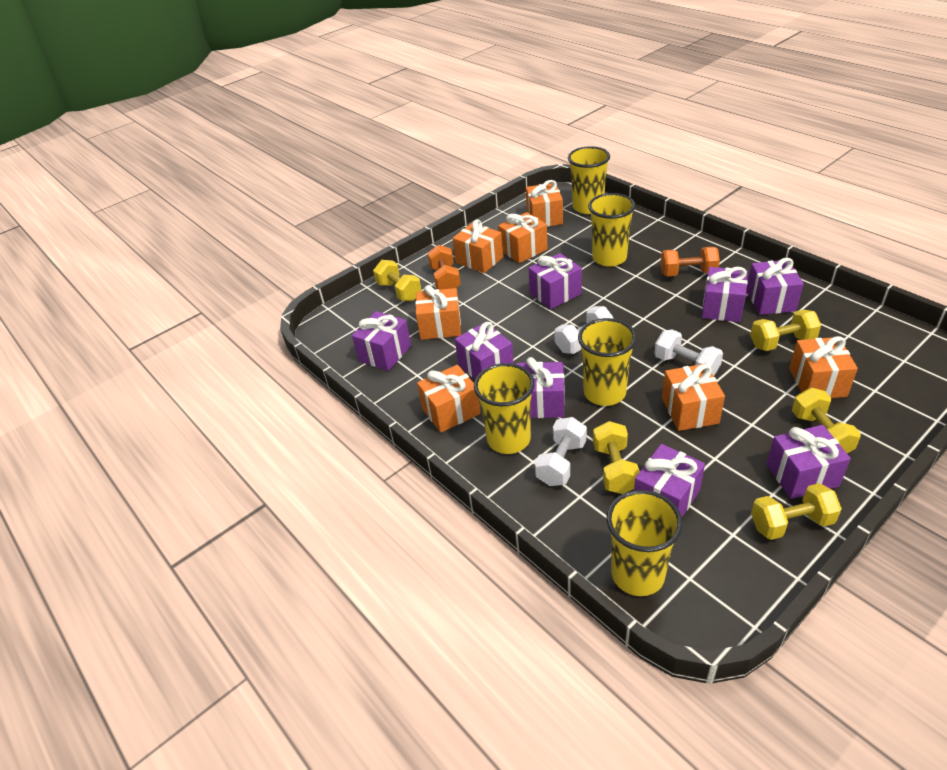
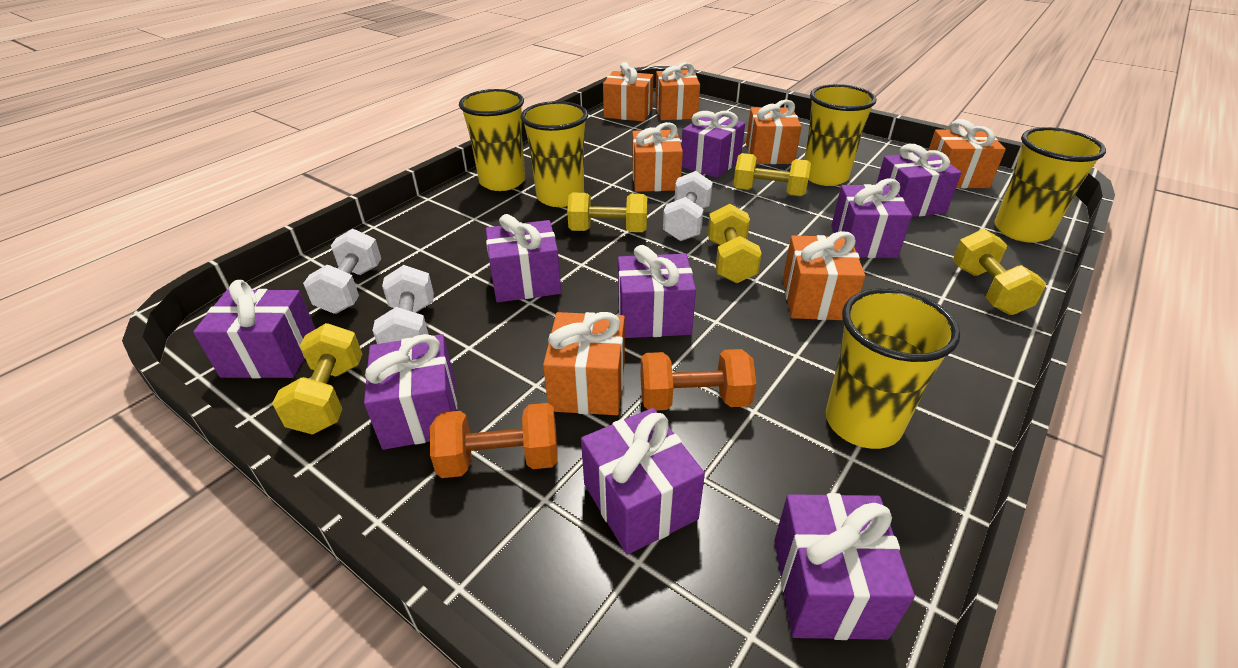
purple gift: 8 -> 9

